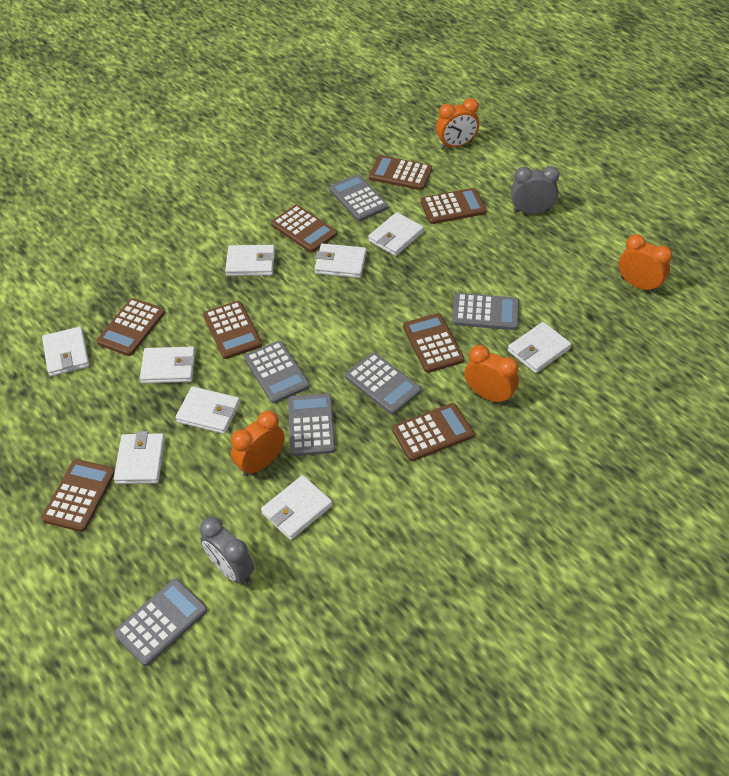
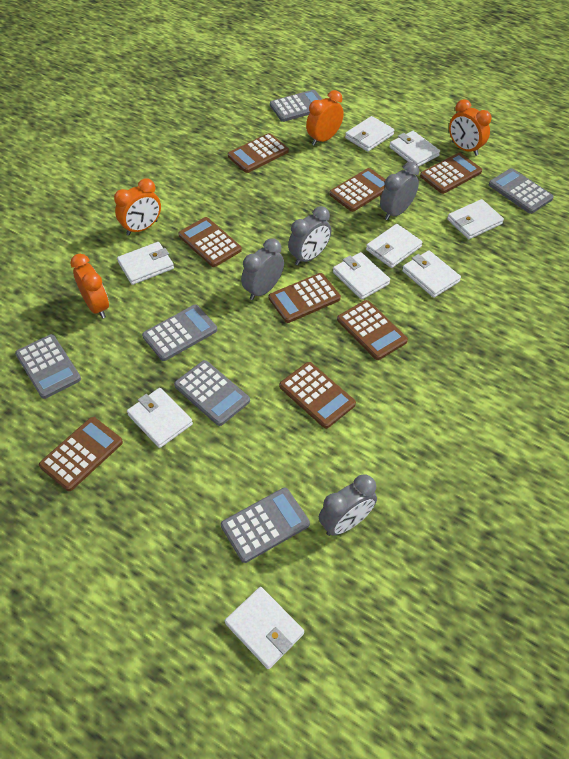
grey clock: 2 -> 4

